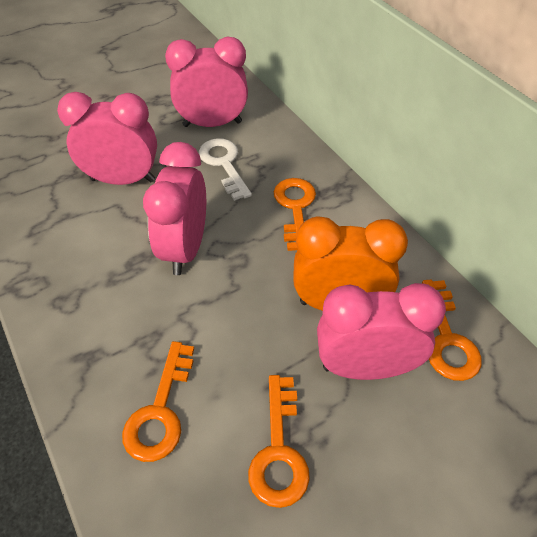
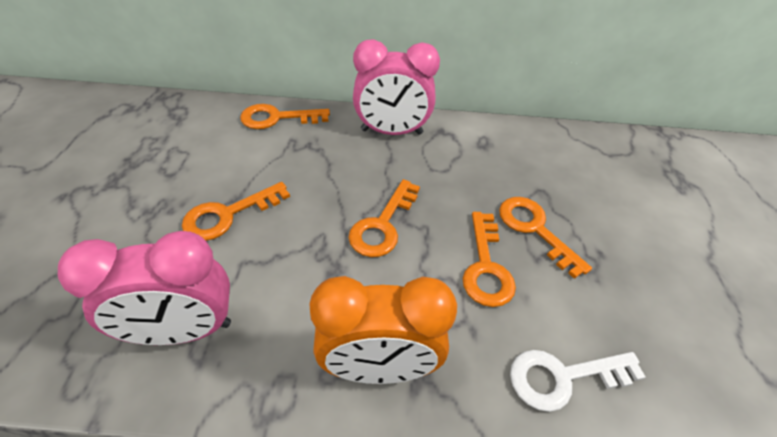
orange key: 4 -> 5
pink clock: 4 -> 2

